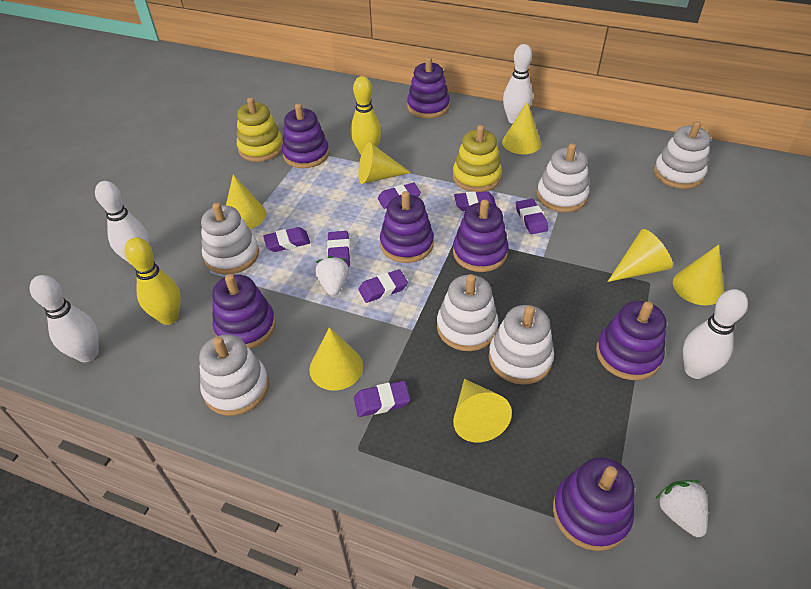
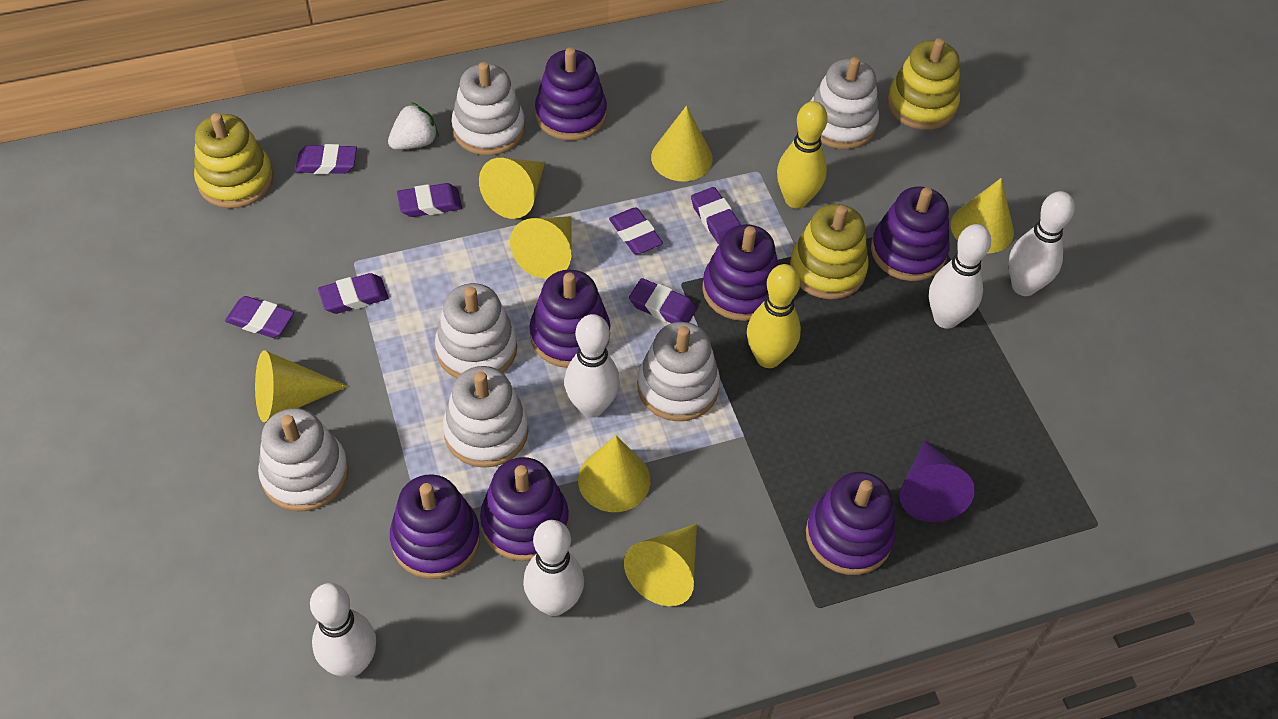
purple cone: 0 -> 1
white bowling pin: 4 -> 5
white strawberry: 2 -> 1
yellow stacking toy: 2 -> 3

